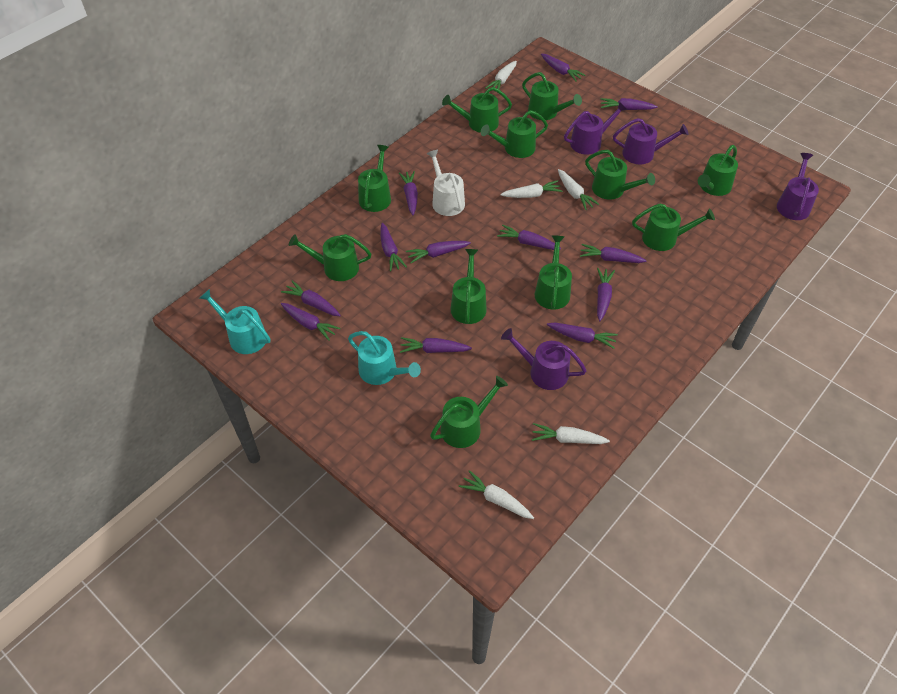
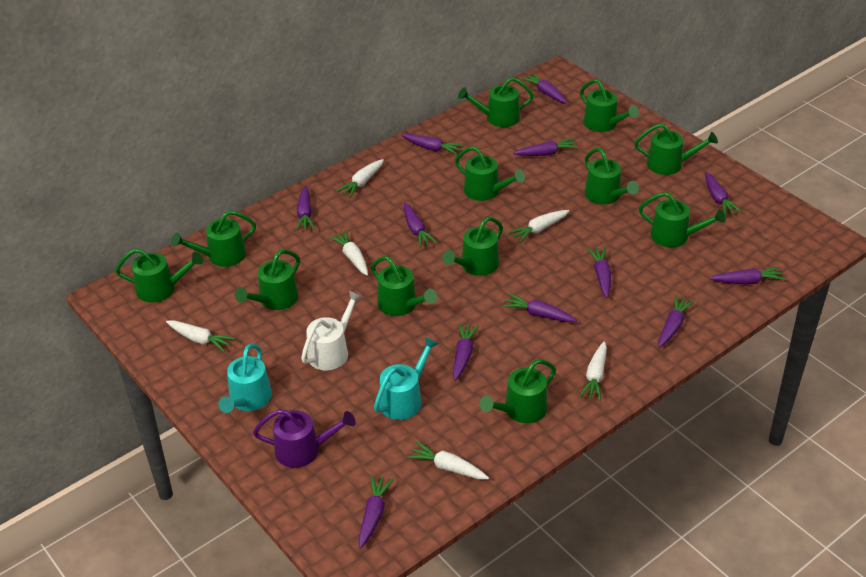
green watering can: 11 -> 12
purple watering can: 4 -> 1
white carrot: 5 -> 6

